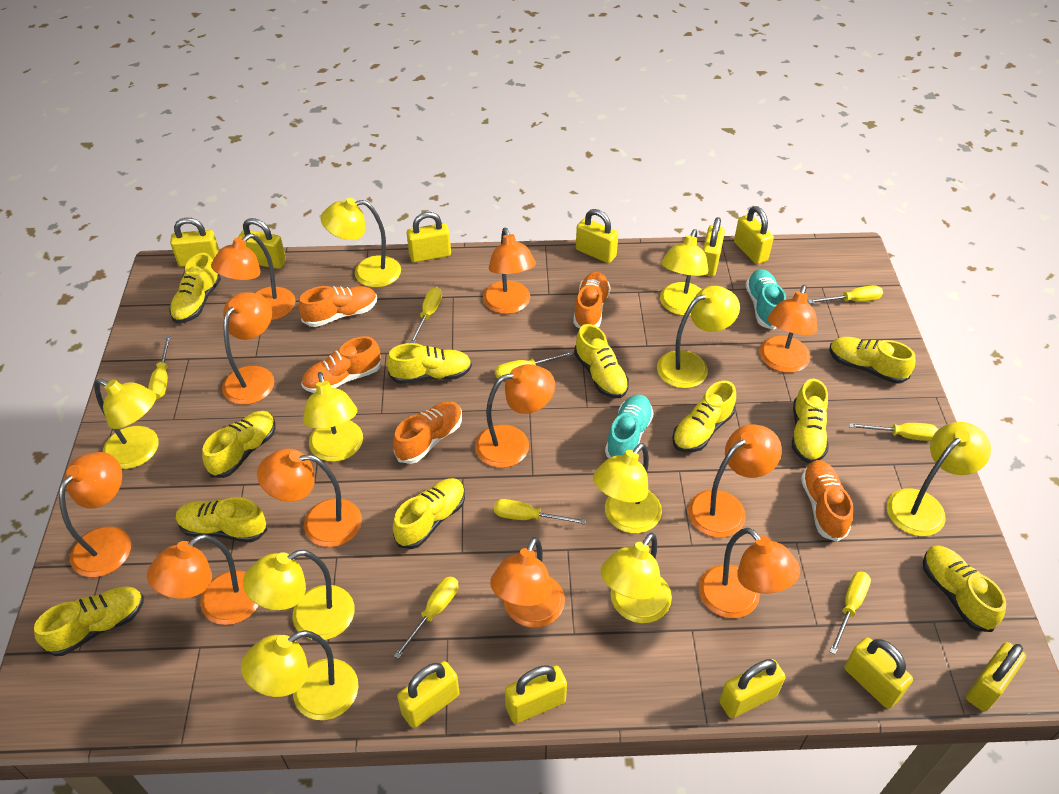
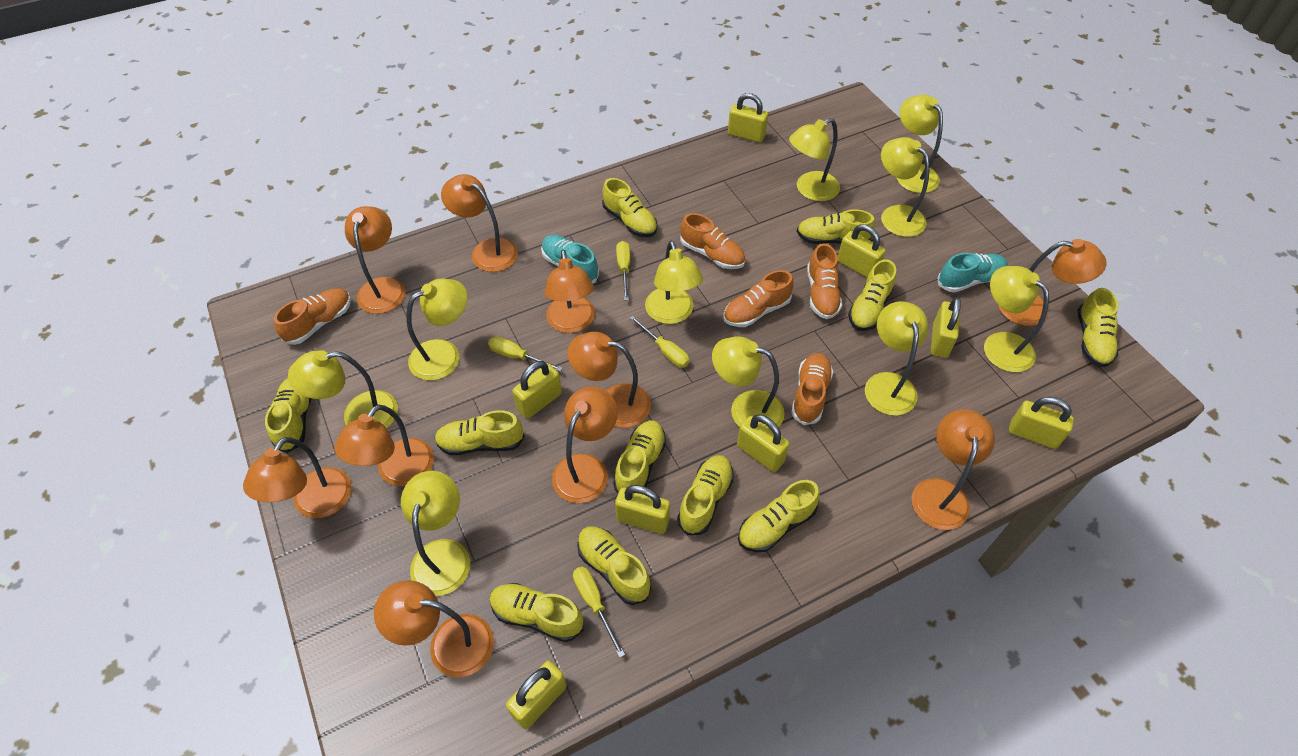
orange lamp: 11 -> 10
yellow padlock: 11 -> 8
yellow screwdriver: 8 -> 4

